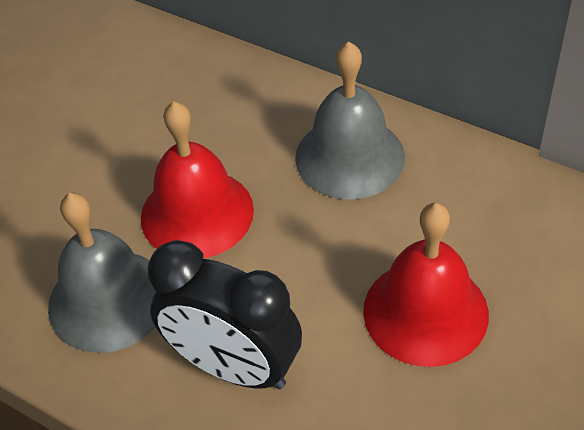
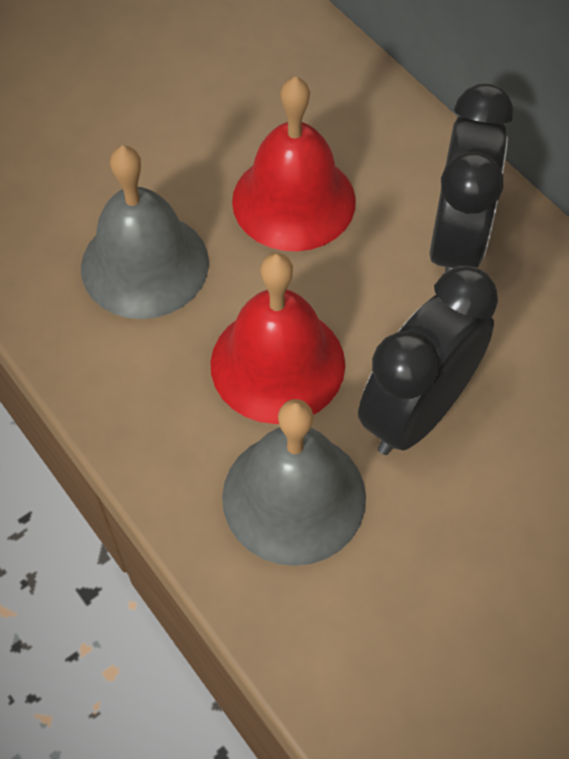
black clock: 1 -> 2

